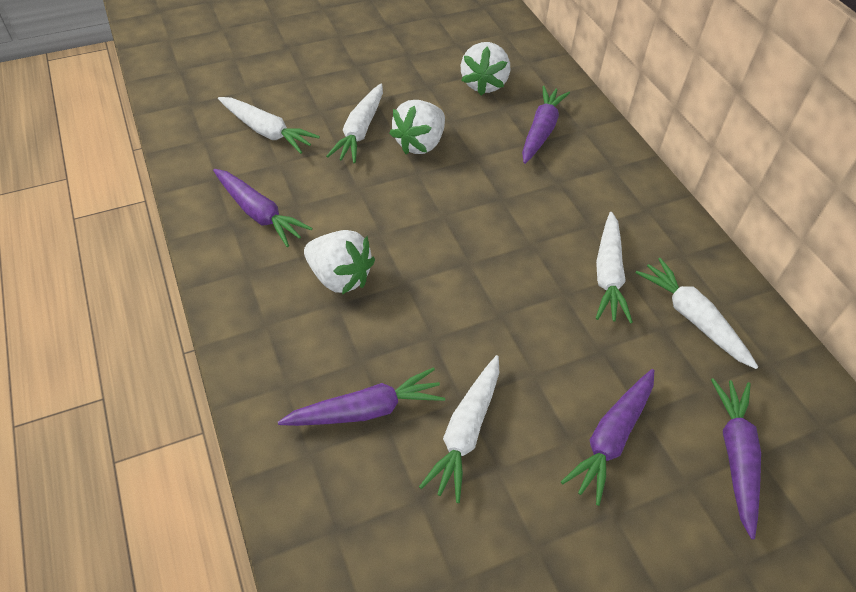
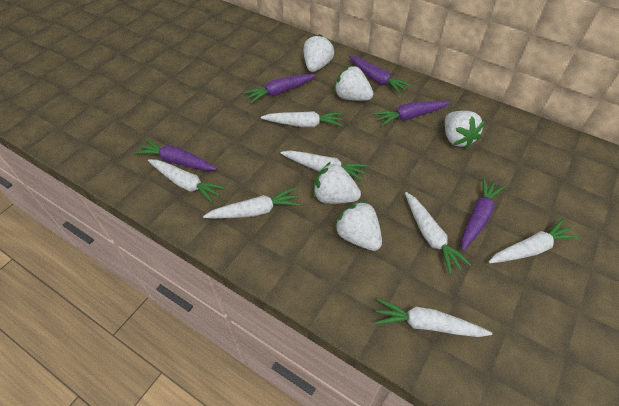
white carrot: 5 -> 7
white strawberry: 3 -> 5

